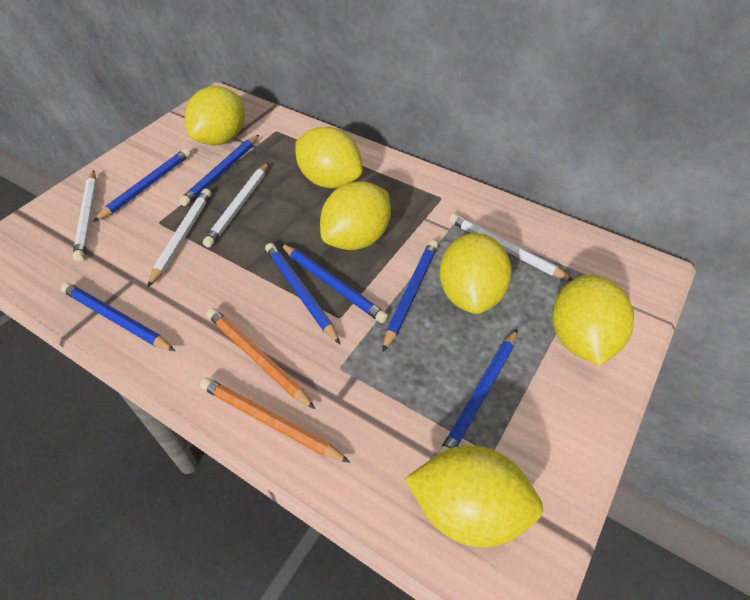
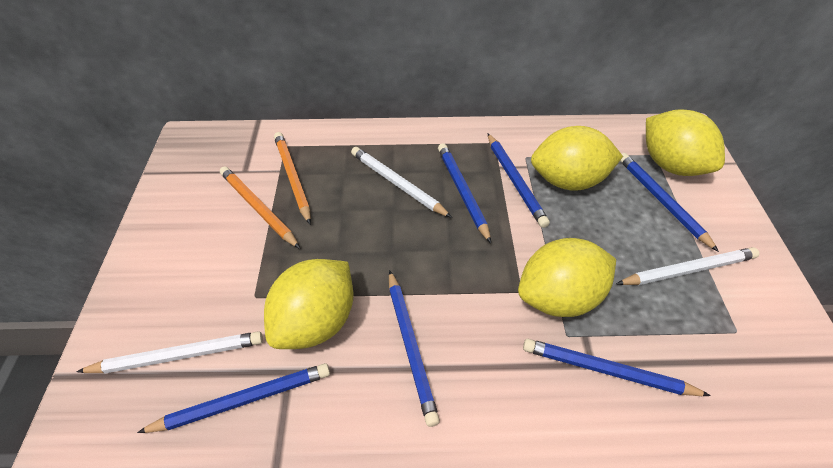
blue pencil: 7 -> 6
white pencil: 4 -> 3
yellow lemon: 6 -> 4

